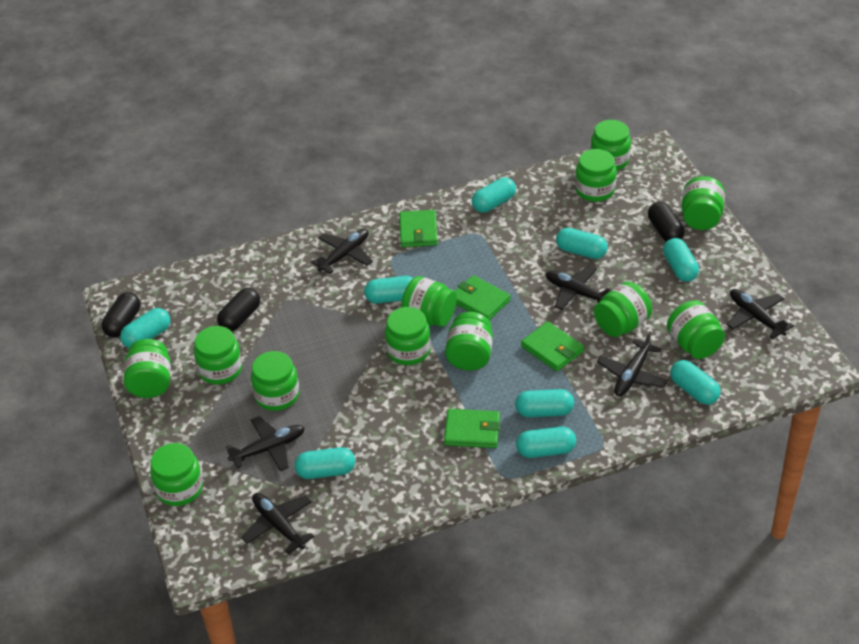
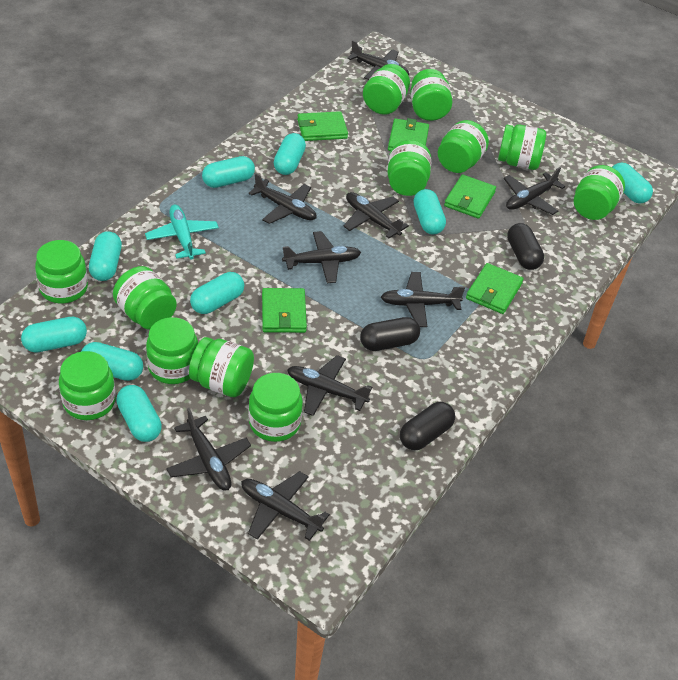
black plane: 6 -> 9
green wallet: 4 -> 5
turquoise plane: 0 -> 1

